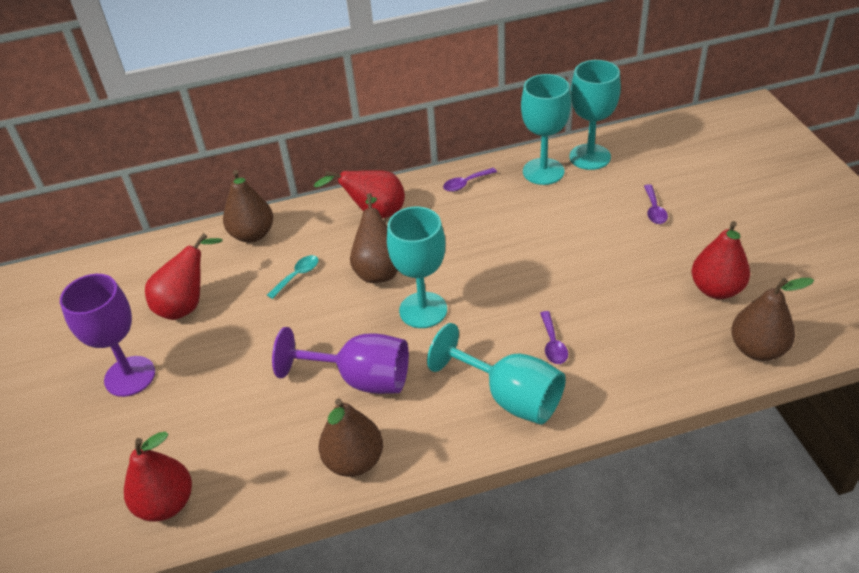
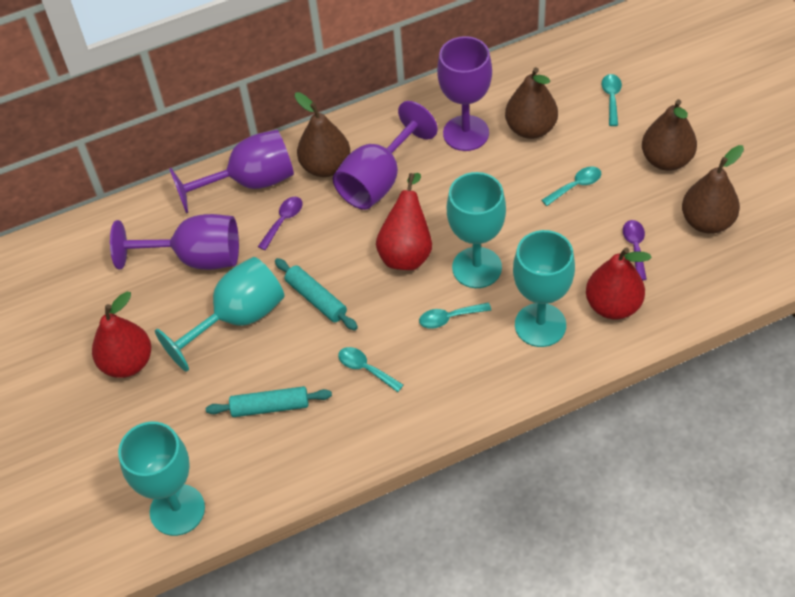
purple goblet: 2 -> 4
purple spoon: 3 -> 2
red pear: 4 -> 3
turquoise rolling pin: 0 -> 2
turquoise spoon: 1 -> 4

